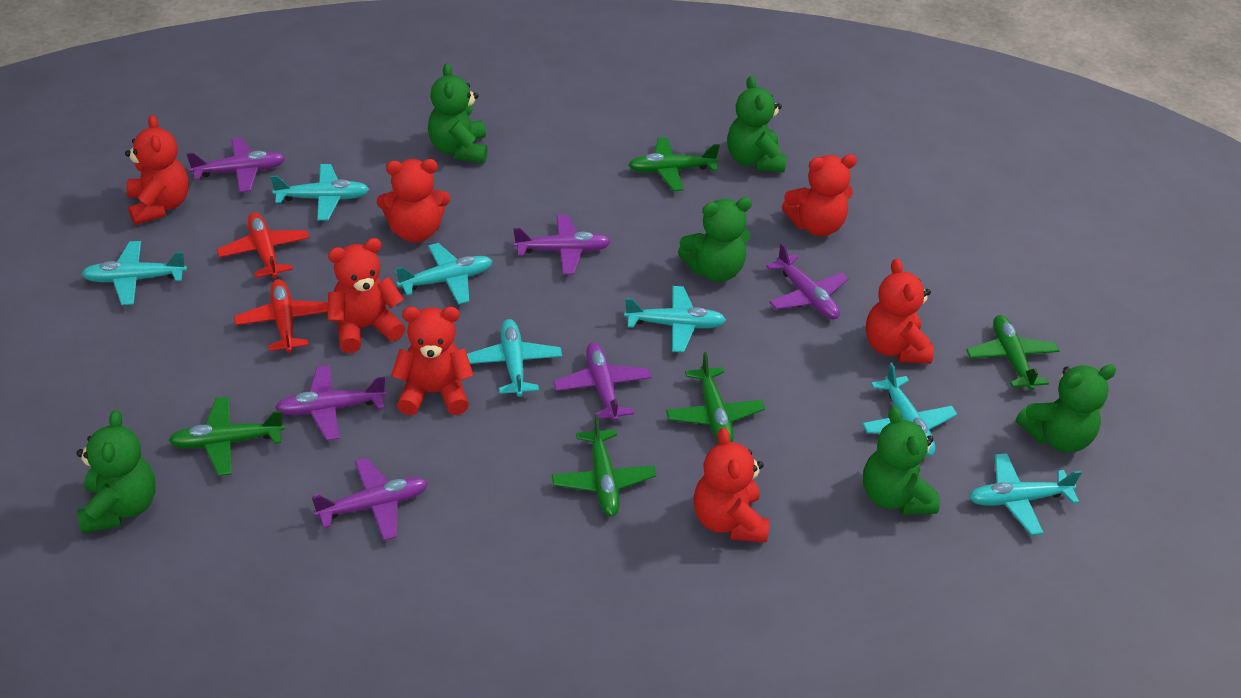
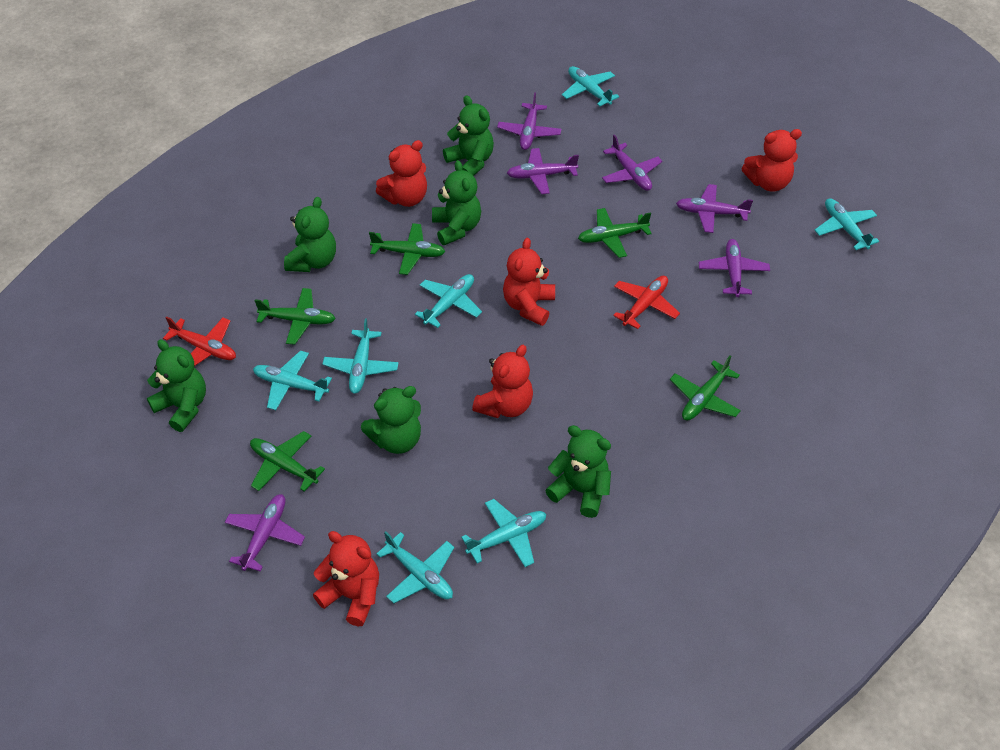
red teddy bear: 7 -> 5

